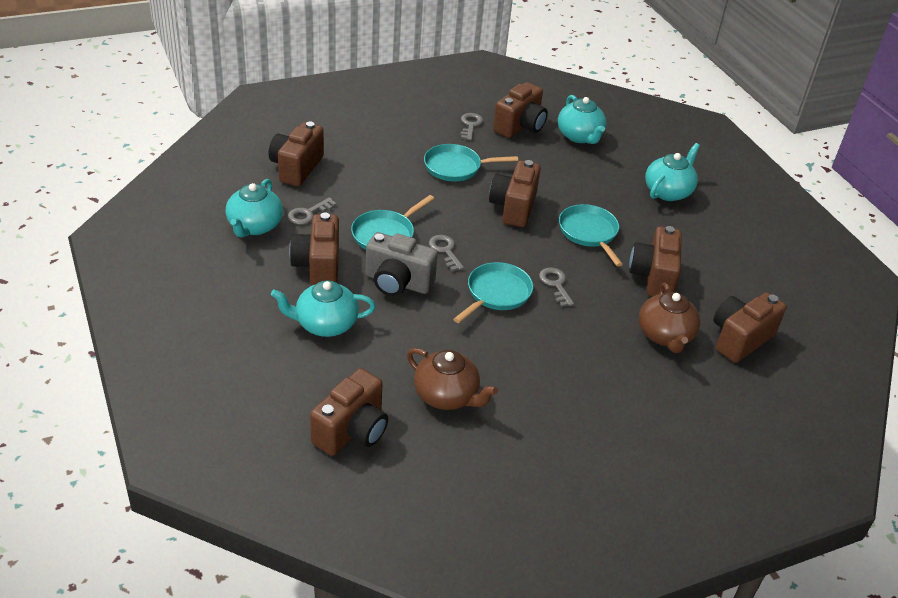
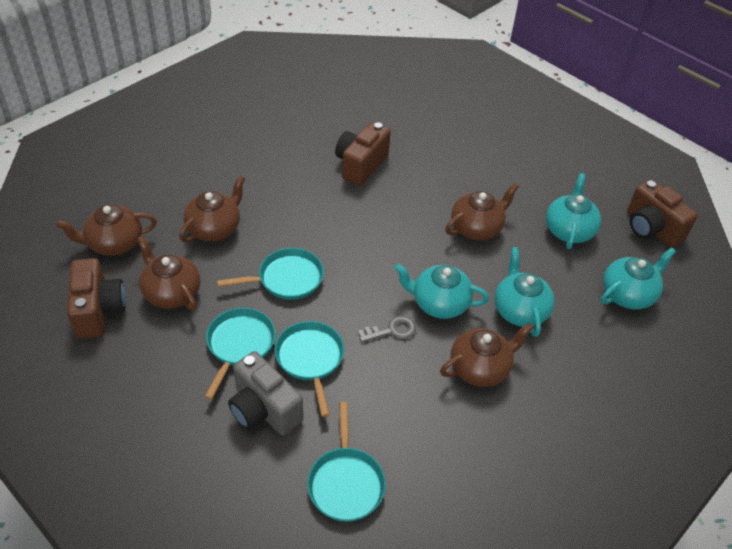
brown camera: 7 -> 3
brown teapot: 2 -> 5
grey key: 4 -> 1

